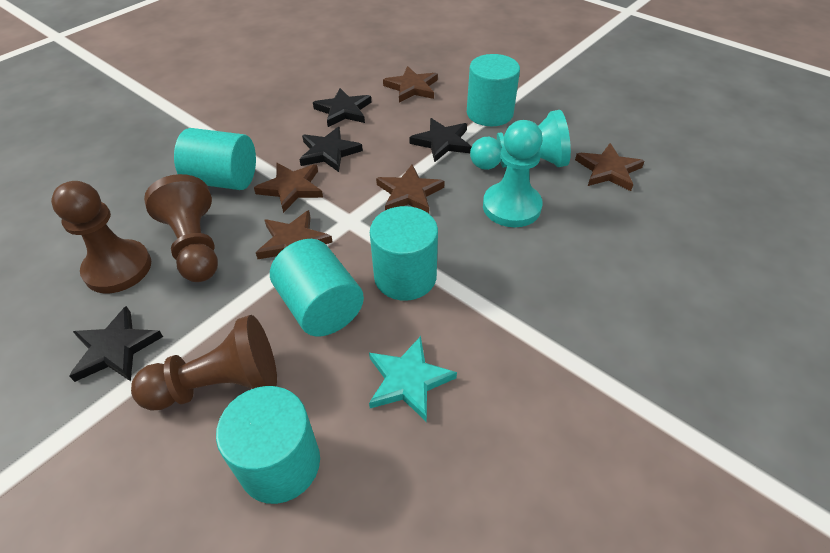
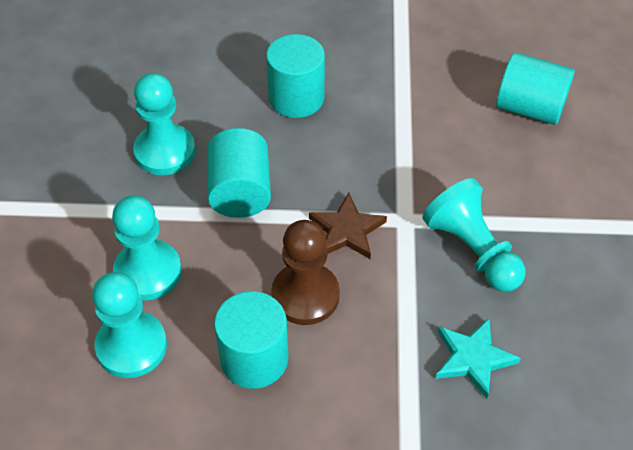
black star: 4 -> 0
brown pawn: 3 -> 1
brown star: 5 -> 1
turquoise cylinder: 5 -> 4
turquoise pawn: 2 -> 4

